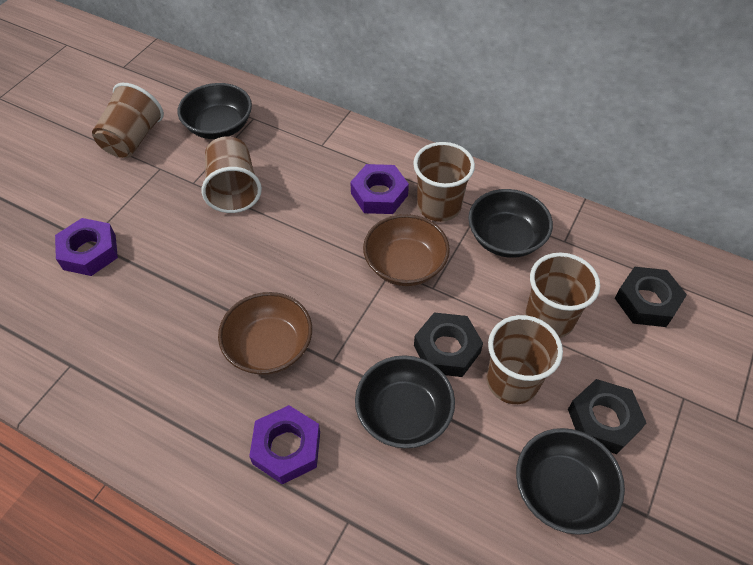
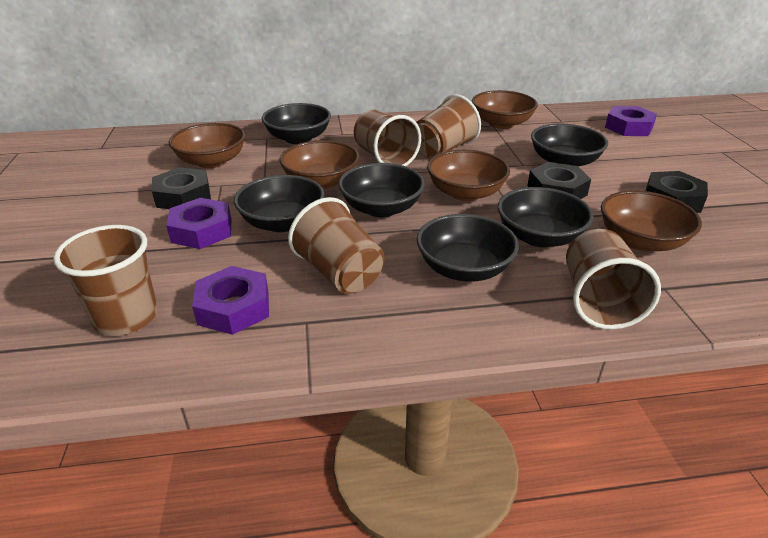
black bowl: 4 -> 6
brown bowl: 2 -> 5

